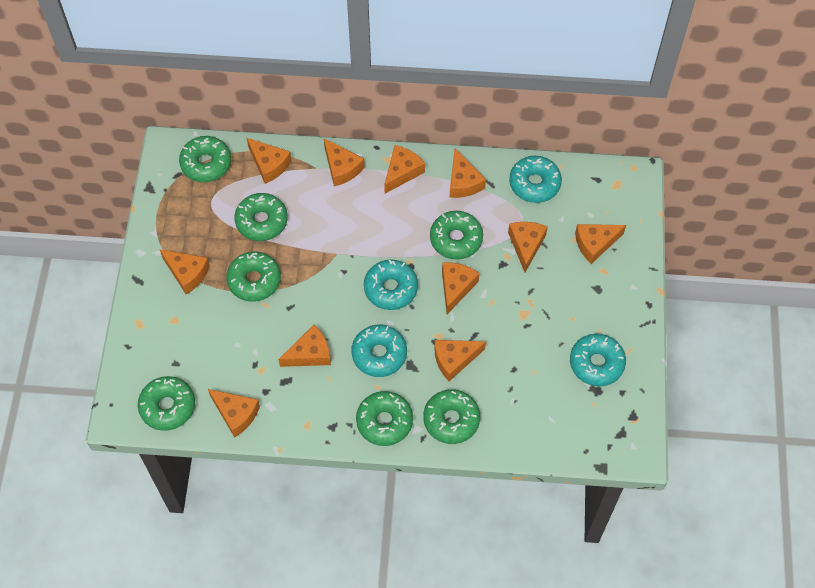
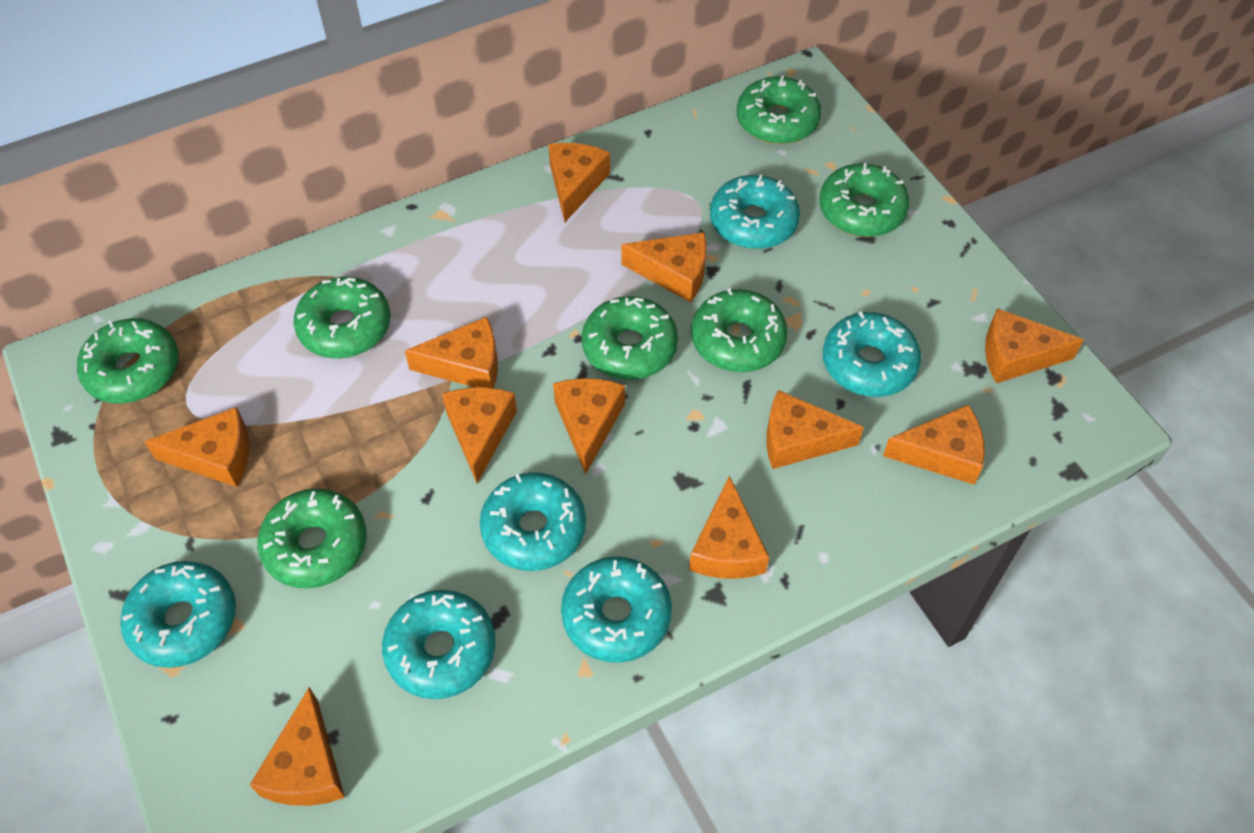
turquoise donut: 4 -> 6

